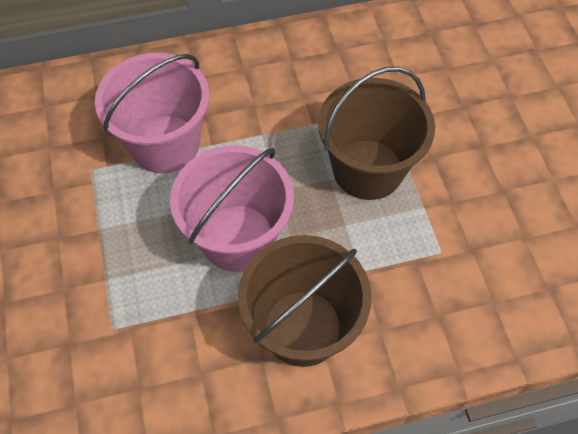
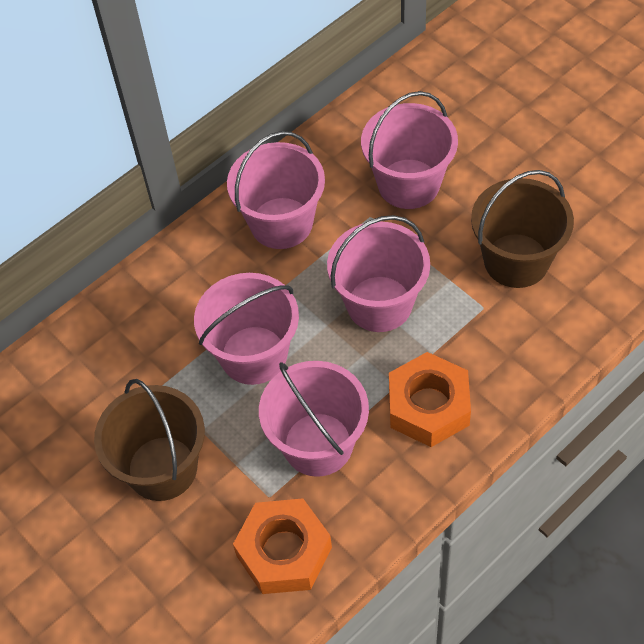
orange nut: 0 -> 2
pink bucket: 2 -> 5

